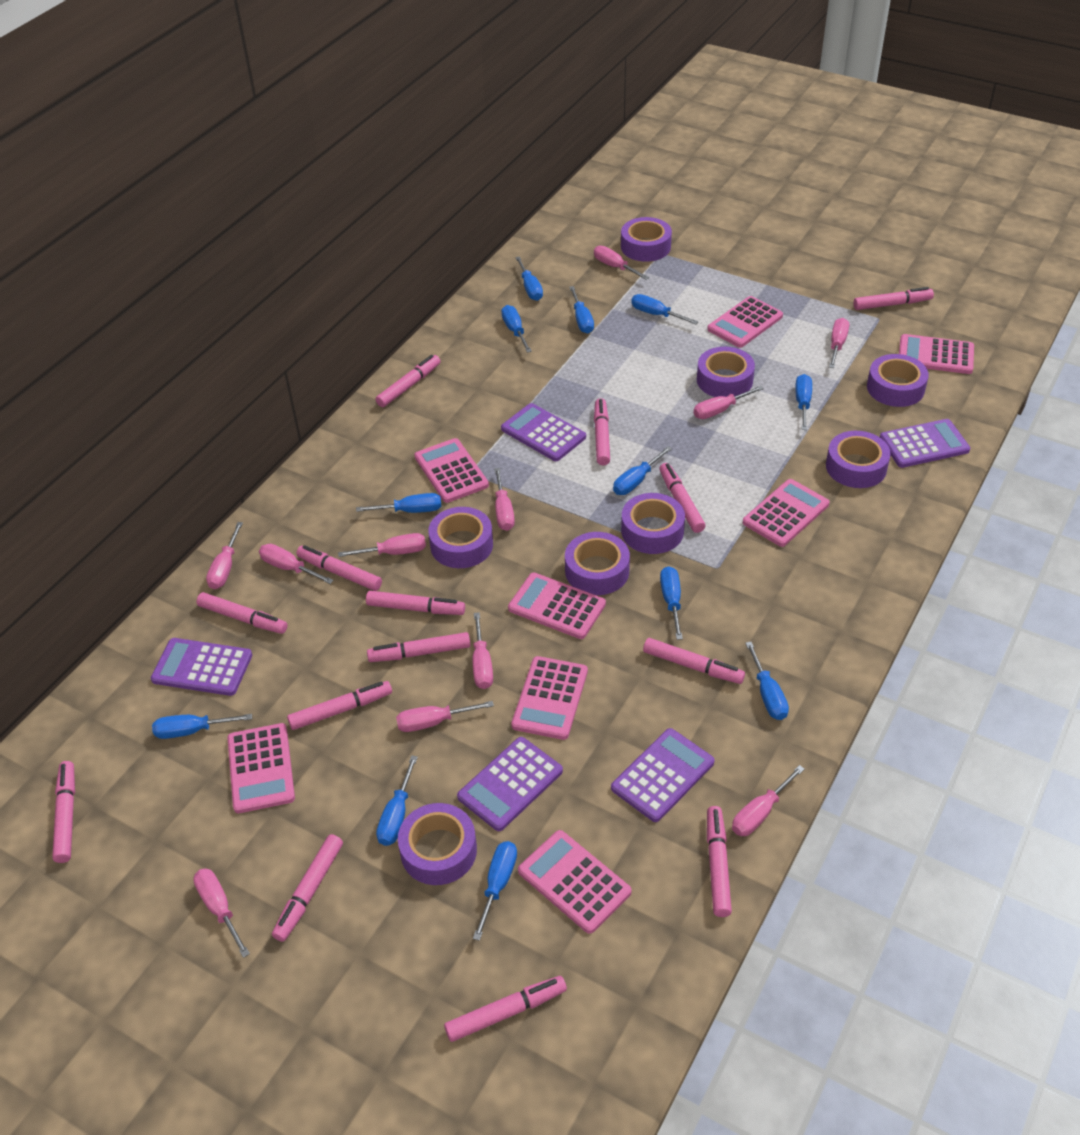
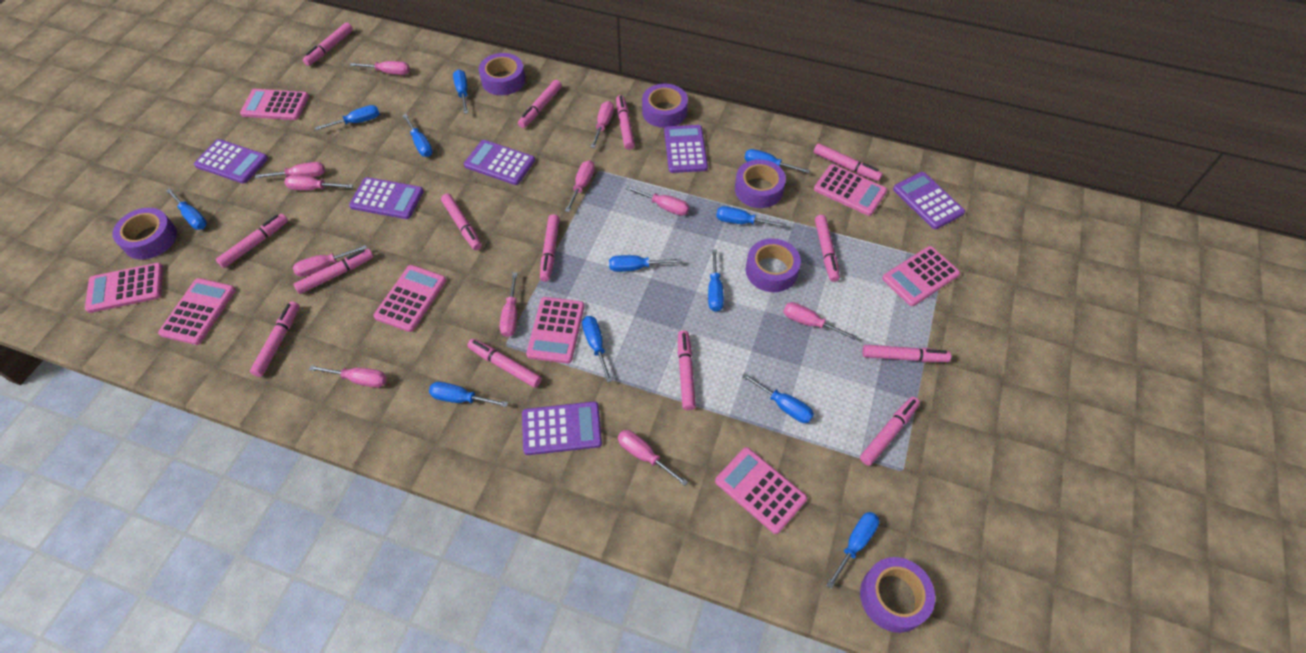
purple calculator: 5 -> 6
purple tape: 8 -> 6

